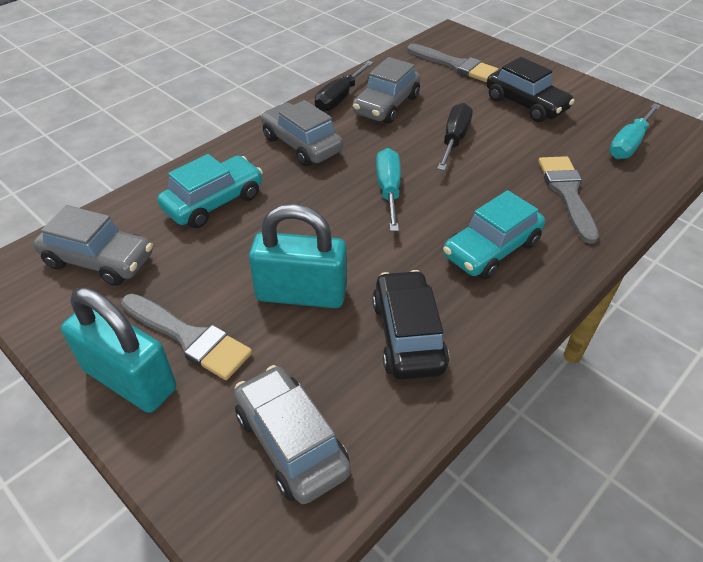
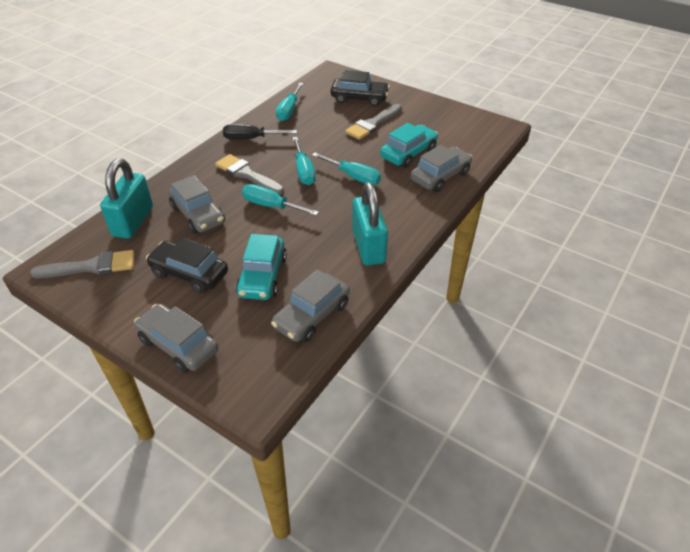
black screwdriver: 2 -> 1
turquoise screwdriver: 2 -> 4

